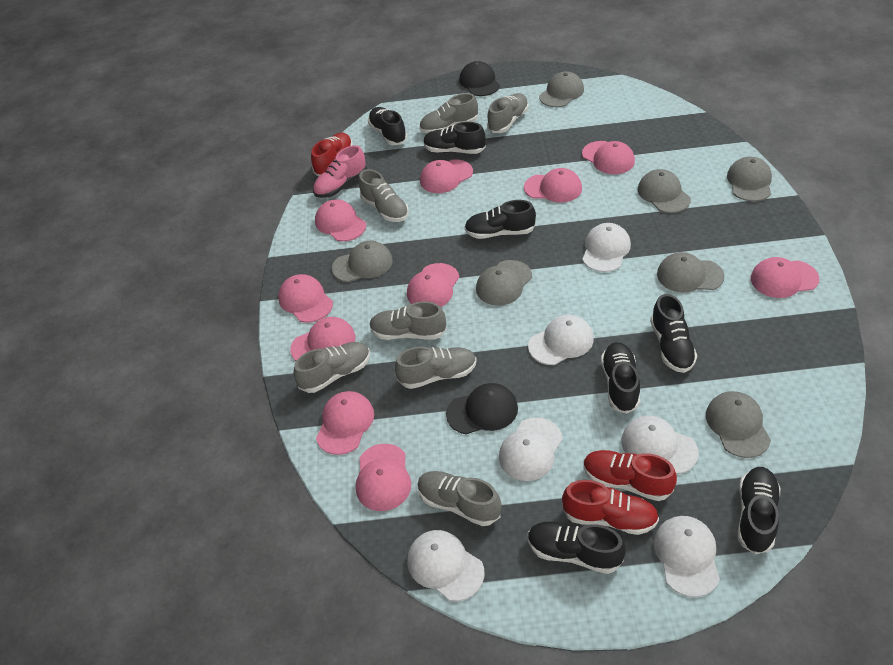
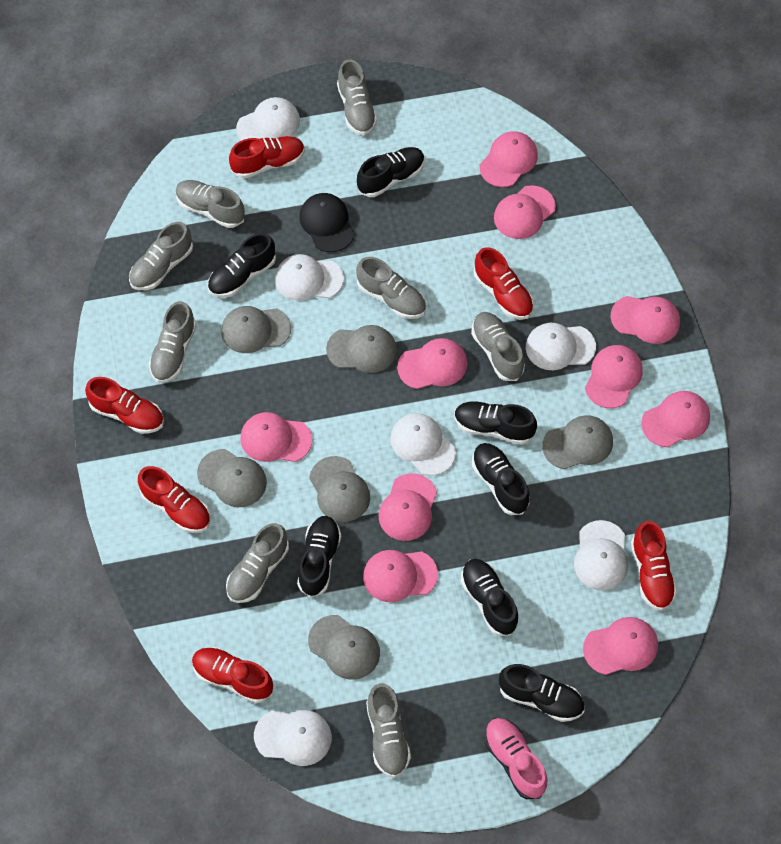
black cap: 2 -> 1
grey cap: 7 -> 6
grey shoe: 7 -> 8
red shoe: 3 -> 6

